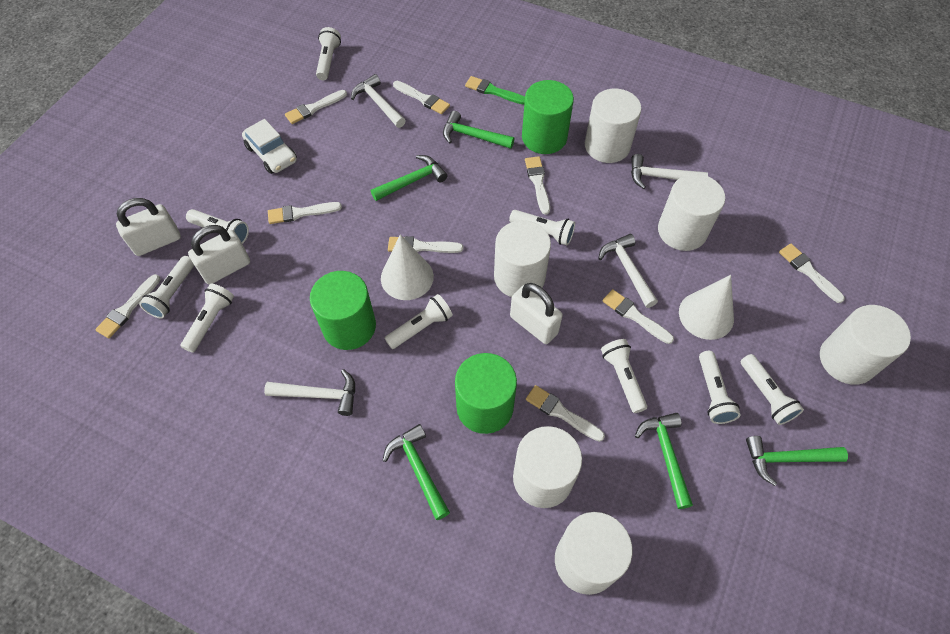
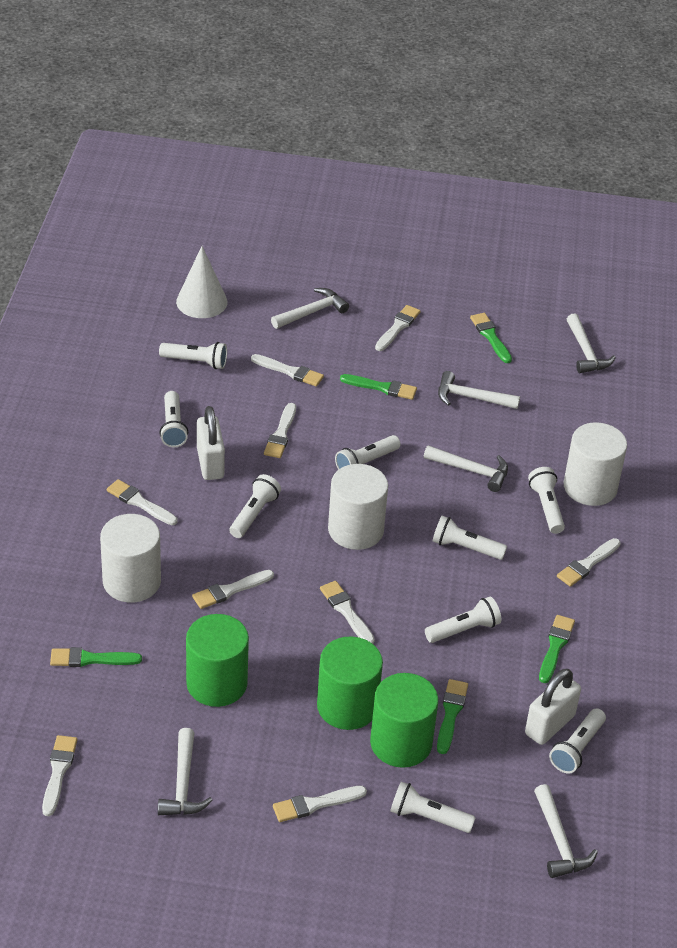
green brush: 1 -> 5
green hammer: 5 -> 0
white car: 1 -> 0
white cone: 2 -> 1
white cylinder: 6 -> 3
white hammer: 4 -> 6
white padlock: 3 -> 2

